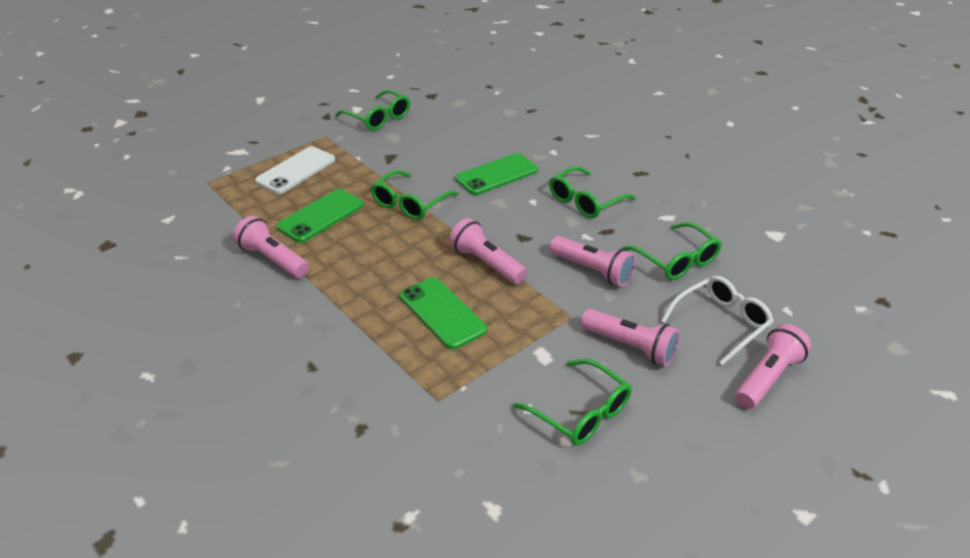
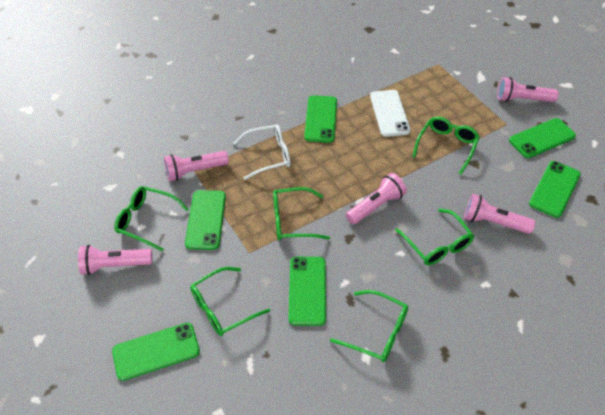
green glasses: 5 -> 6
green phone: 3 -> 6

